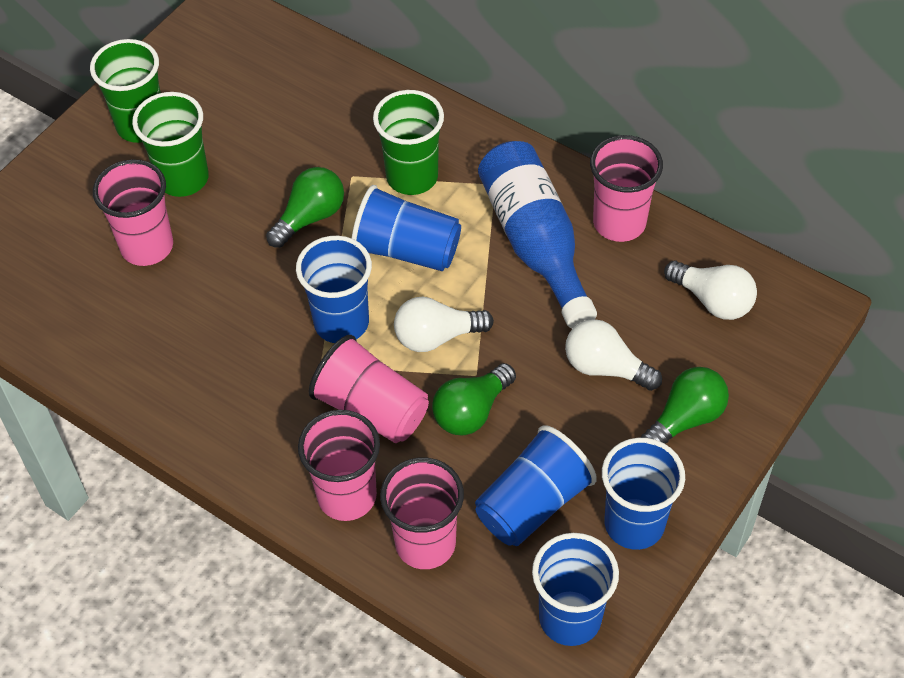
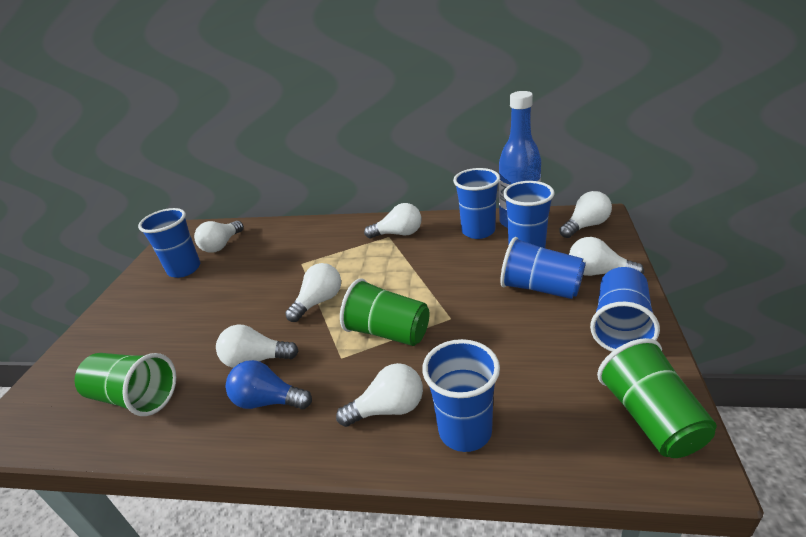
blue cup: 5 -> 6
blue light bulb: 0 -> 1
green light bulb: 3 -> 0
pink cup: 5 -> 0
white light bulb: 3 -> 7

